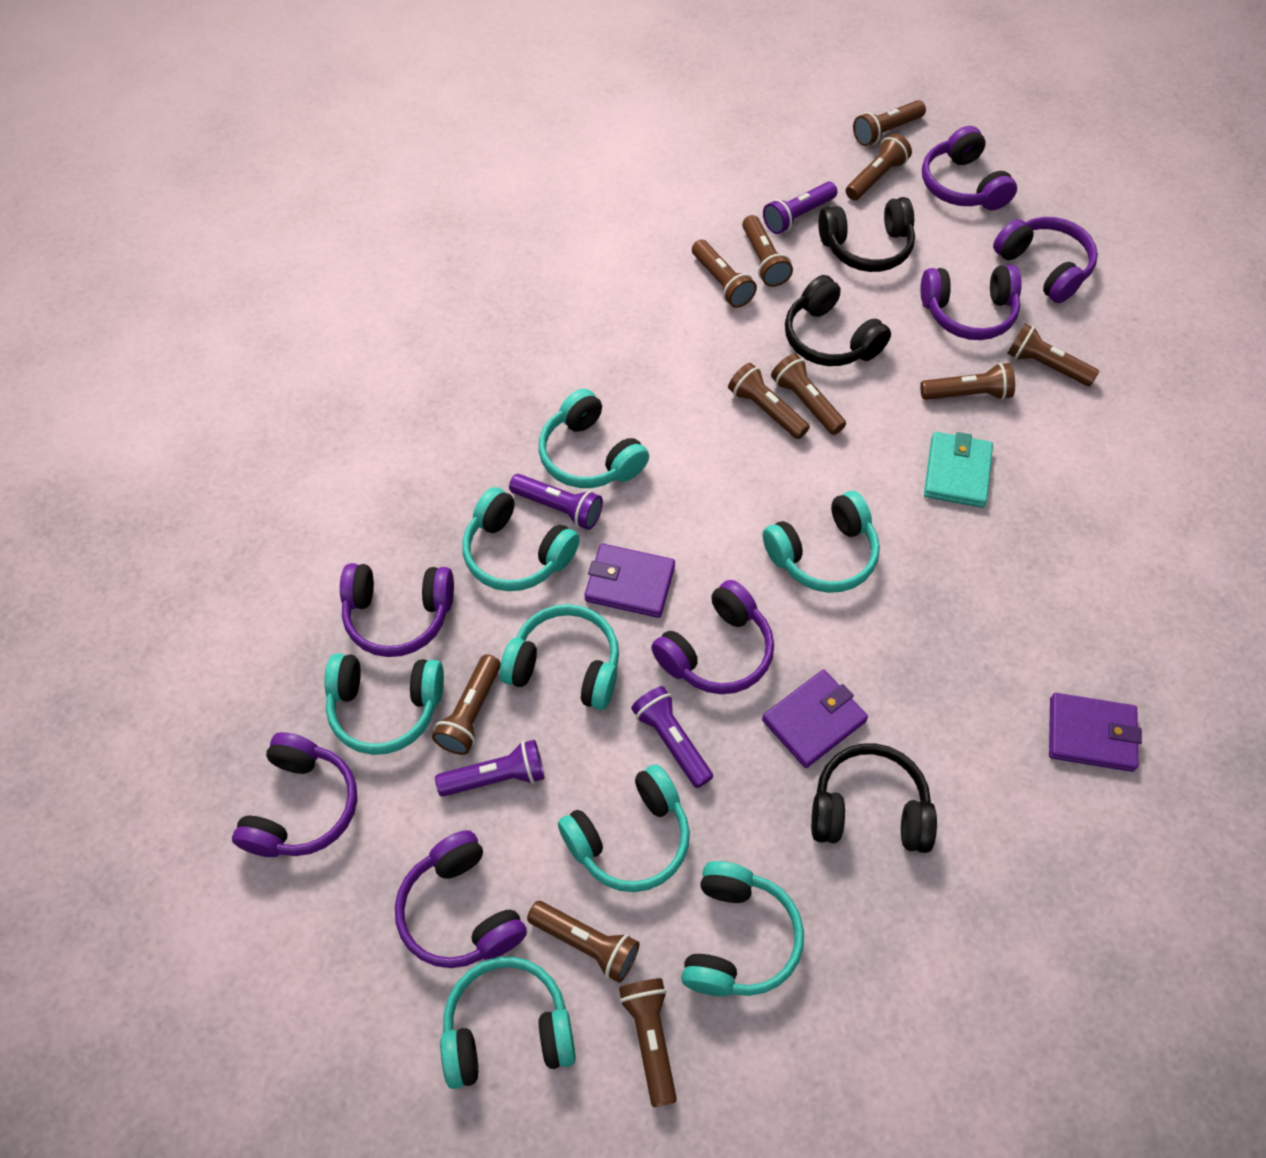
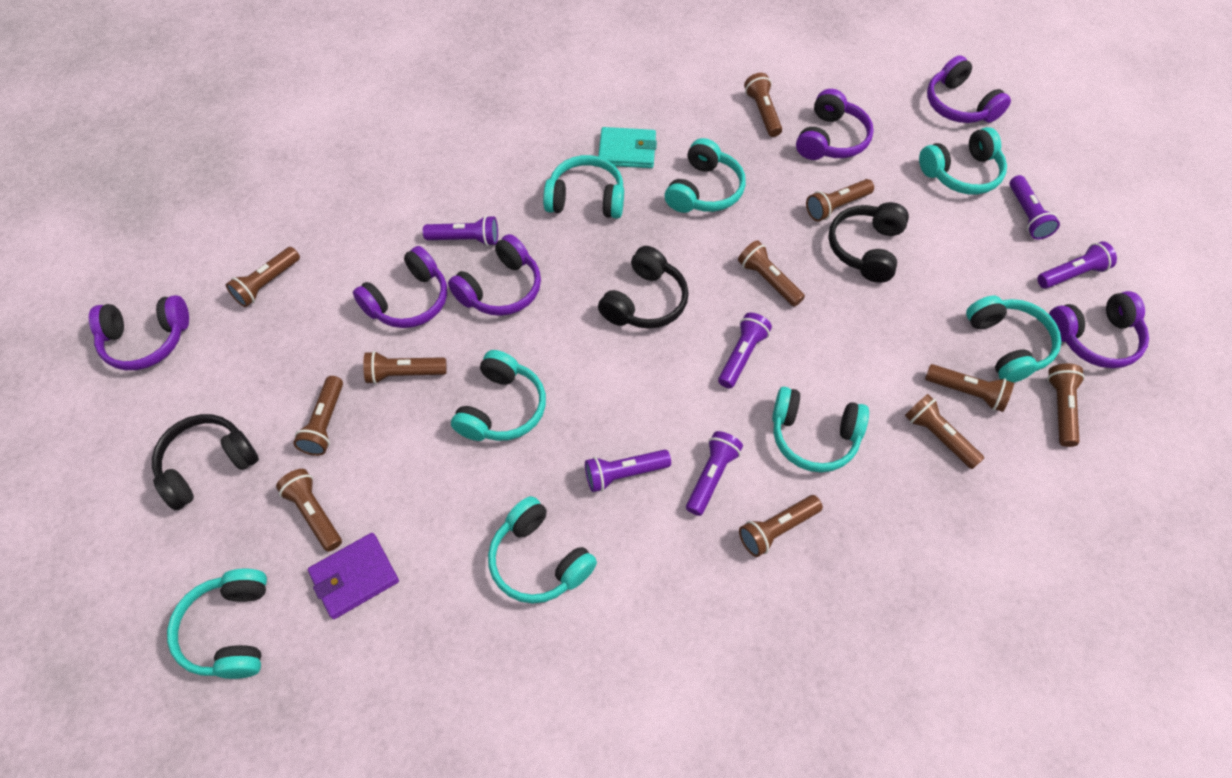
purple flashlight: 4 -> 6
purple headphones: 7 -> 6
purple wallet: 3 -> 1

